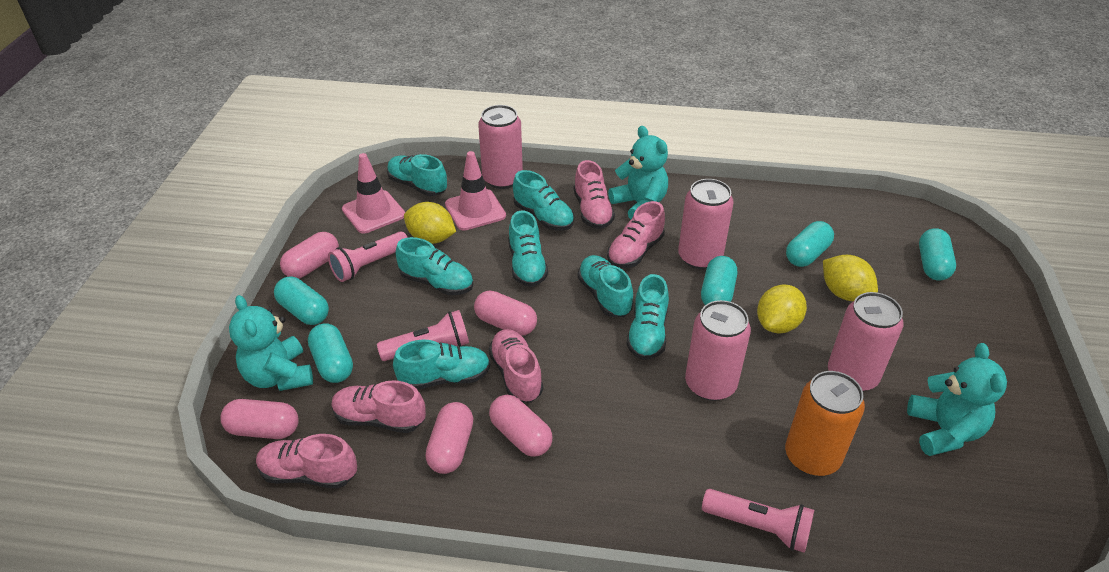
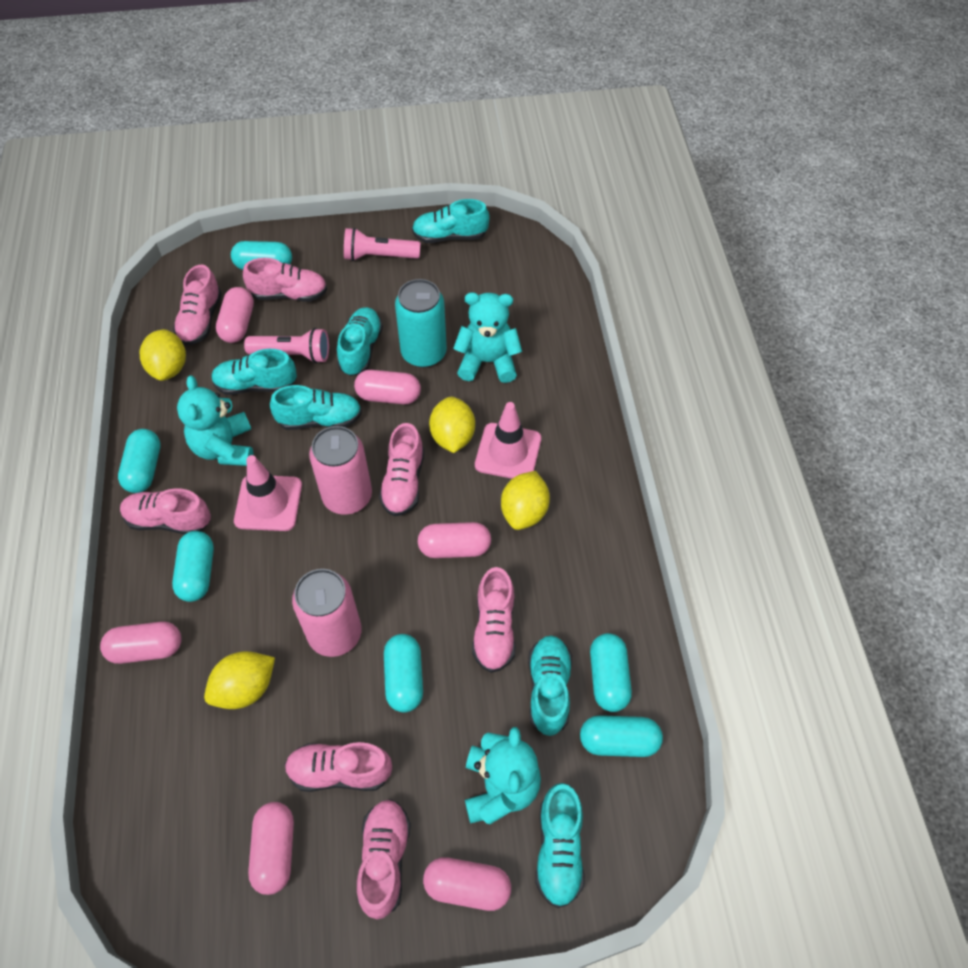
orange can: 1 -> 0
pink can: 4 -> 2
pink capsule: 5 -> 6
pink flashlight: 3 -> 2
pink shoe: 5 -> 7
turquoise can: 0 -> 1
turquoise capsule: 5 -> 6
turquoise shoe: 7 -> 6
yellow lemon: 3 -> 4

